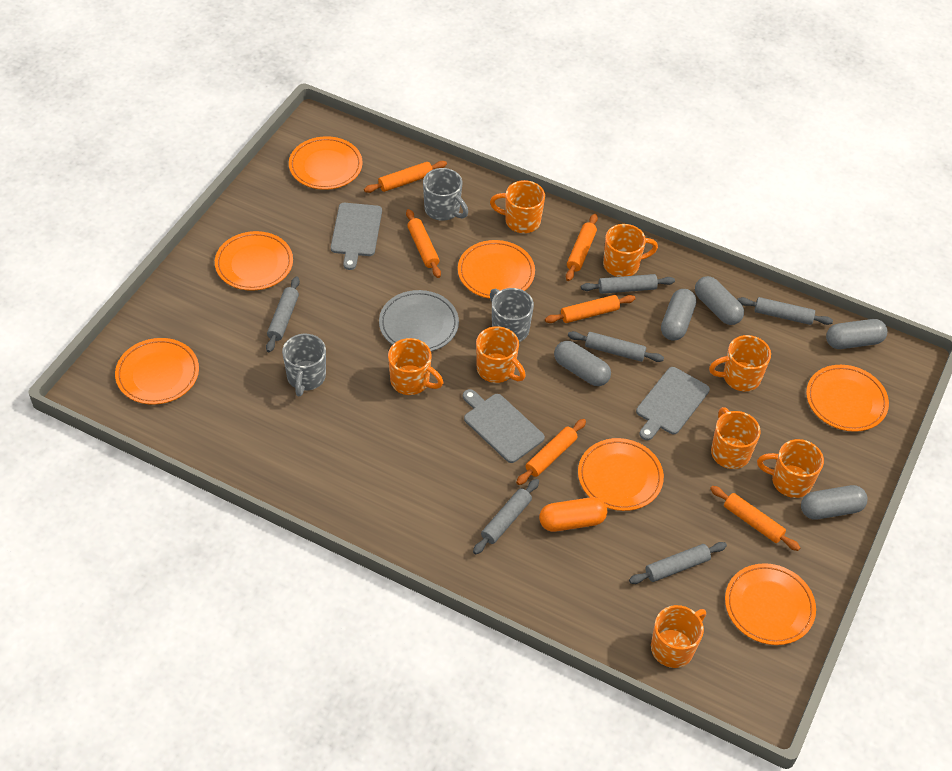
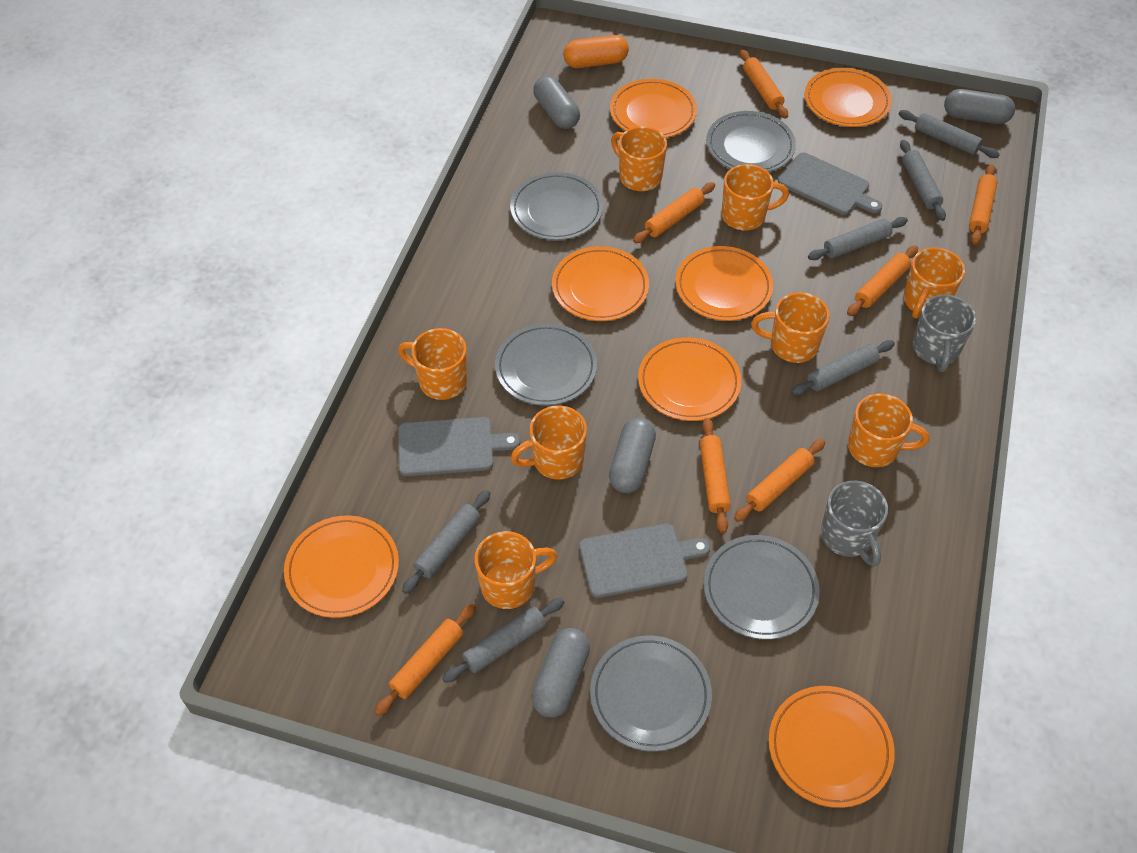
grey capsule: 5 -> 4
grey mug: 3 -> 2
grey plate: 1 -> 5
orange rolling pin: 6 -> 7

